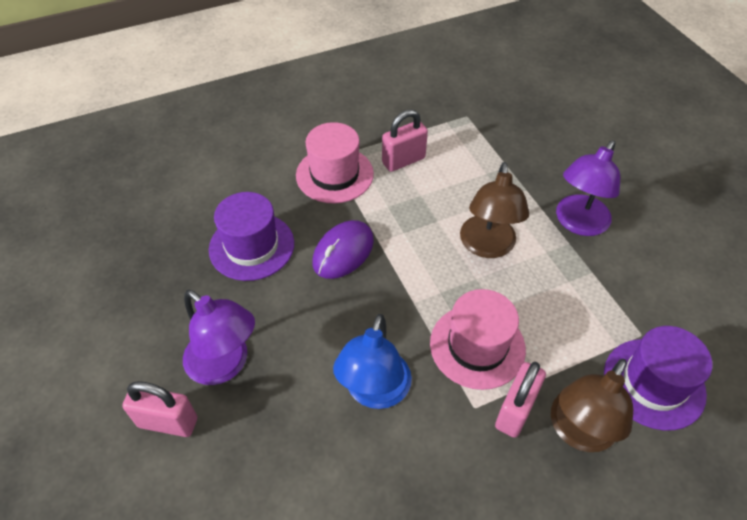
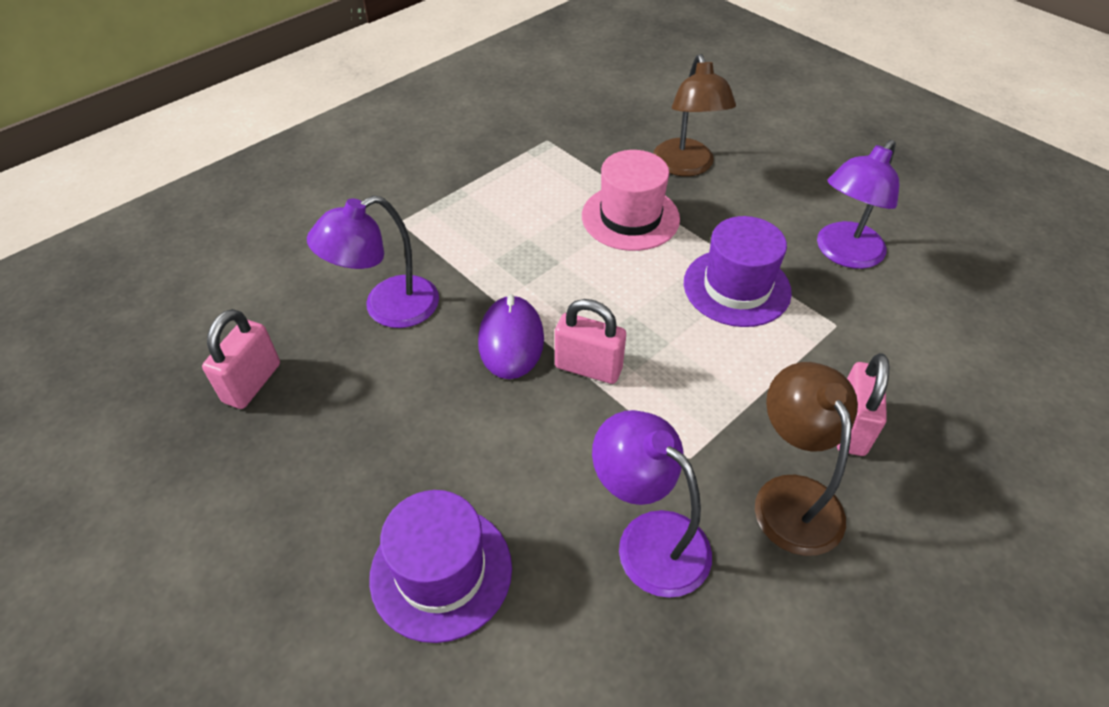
blue lamp: 1 -> 0
pink hat: 2 -> 1
purple lamp: 2 -> 3

